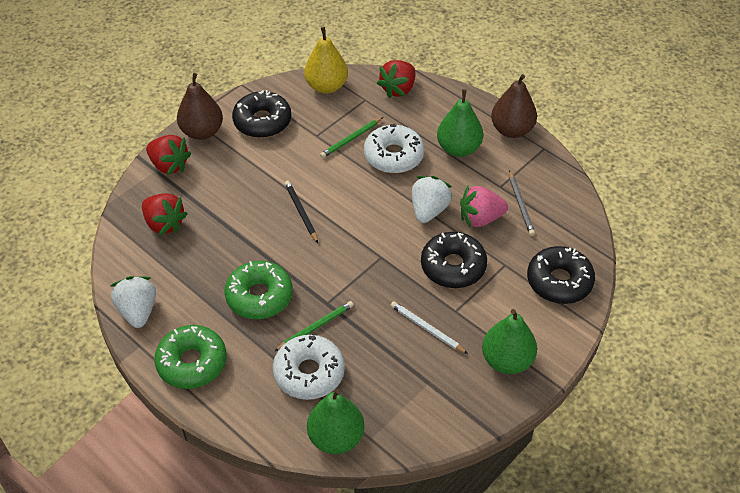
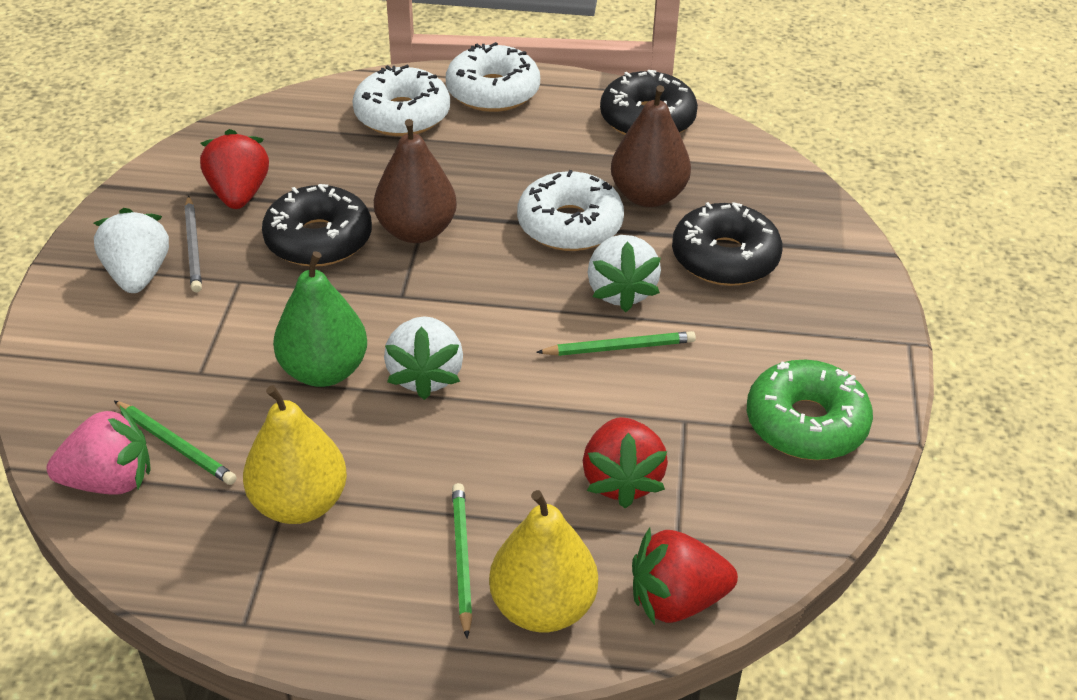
black pencil: 1 -> 0
green donut: 2 -> 1
green pear: 3 -> 1
green pencil: 2 -> 3
white donut: 2 -> 3
white pencil: 1 -> 0
white strawberry: 2 -> 3
yellow pear: 1 -> 2

